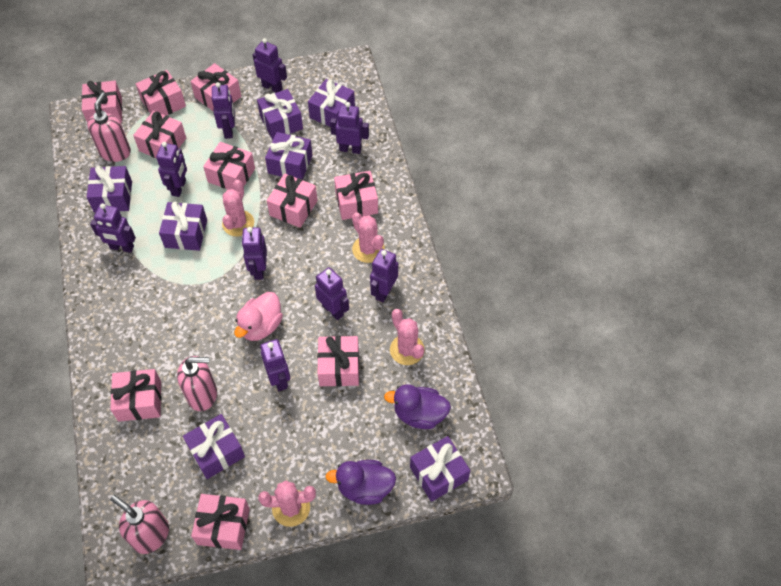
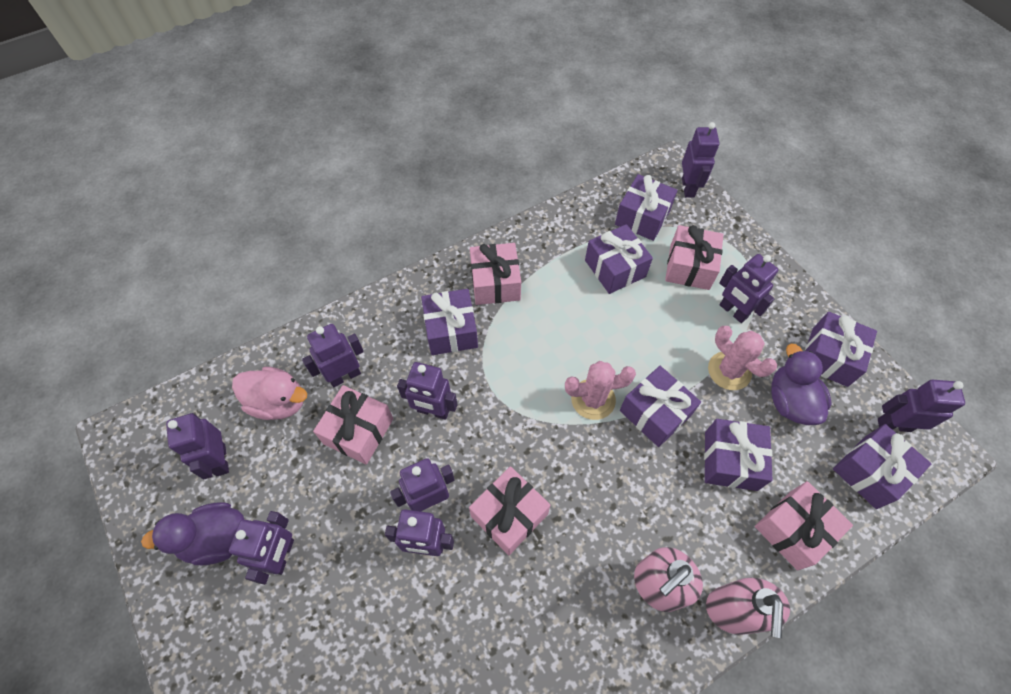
pink cactus: 4 -> 2
pink gift: 10 -> 5
pink soap dispenser: 3 -> 2

